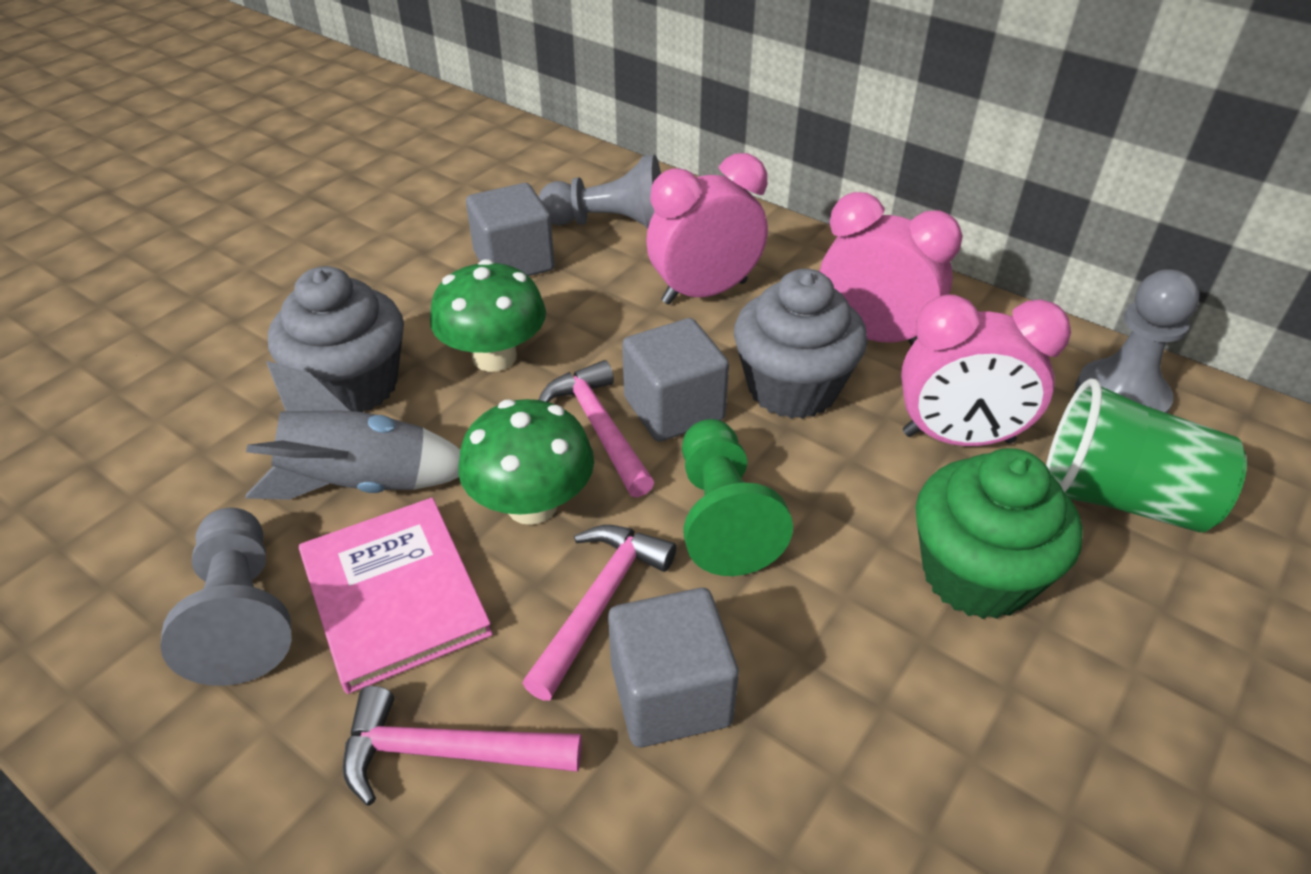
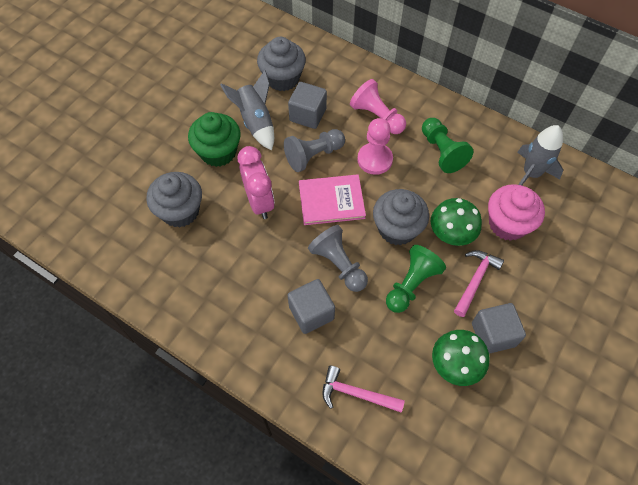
green cup: 1 -> 0
green pawn: 1 -> 2
grey cupcake: 2 -> 3
grey pawn: 3 -> 2
grey rocket: 1 -> 2
pink clock: 3 -> 1
pink cupcake: 0 -> 1
pink hammer: 3 -> 2
pink pawn: 0 -> 2

